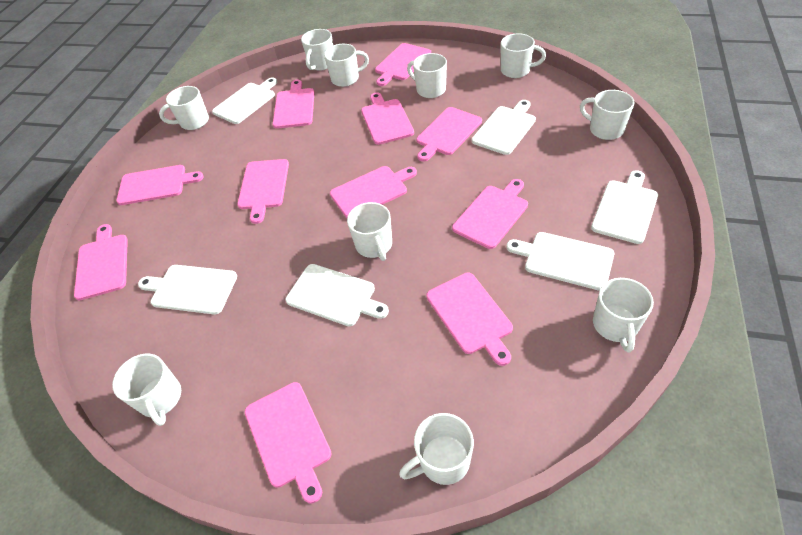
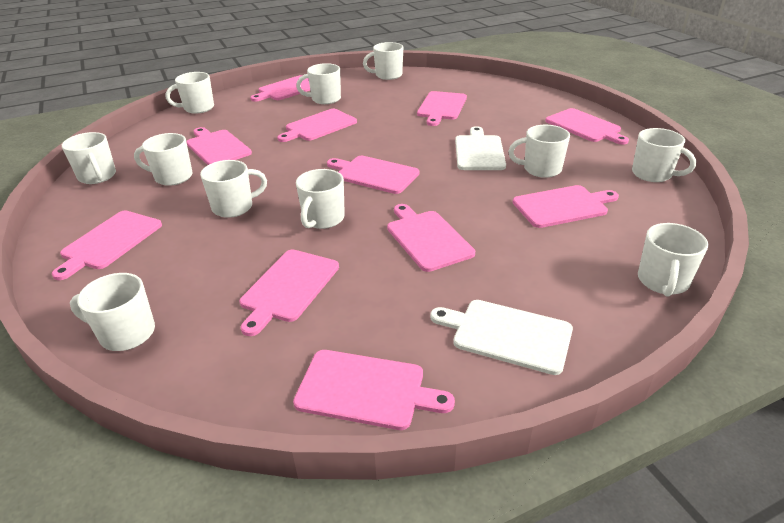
white cutting board: 6 -> 2
white mug: 10 -> 11

